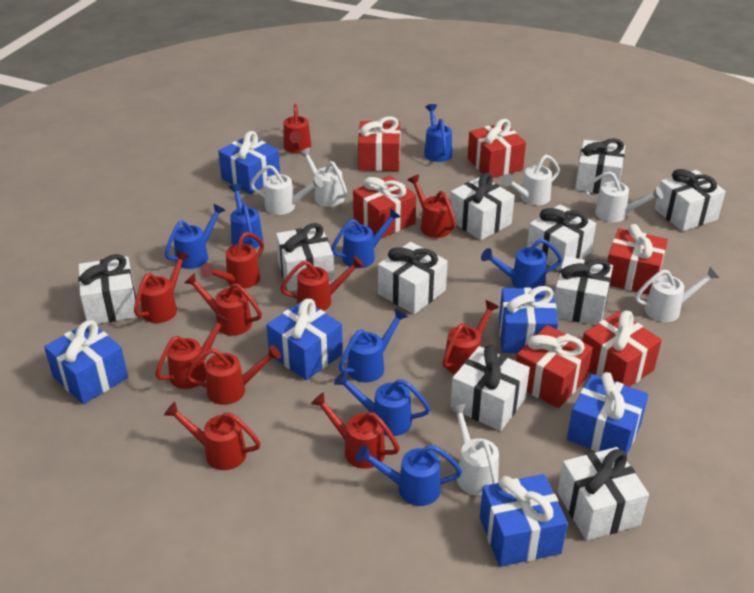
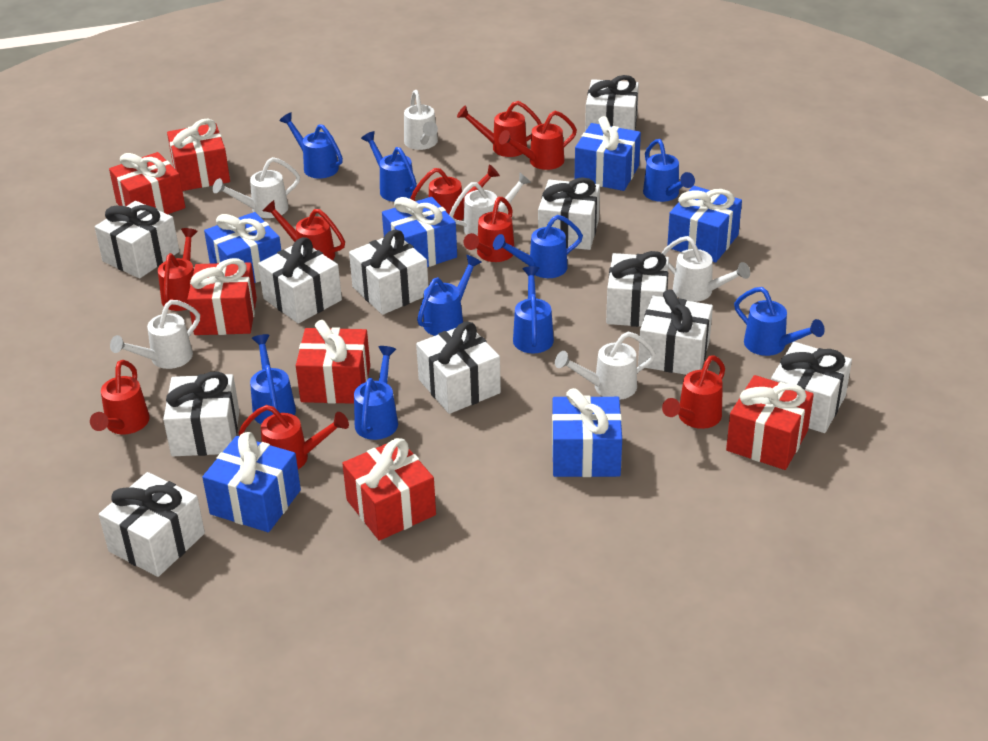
blue watering can: 8 -> 9
red watering can: 11 -> 9
white gift: 10 -> 11

